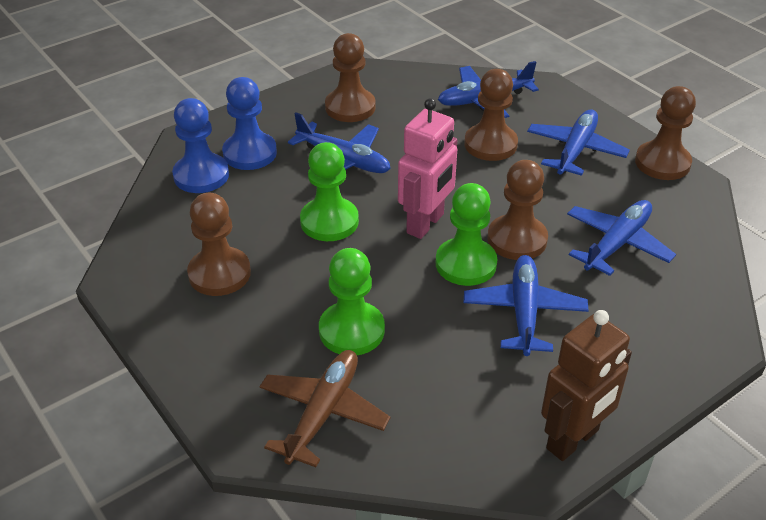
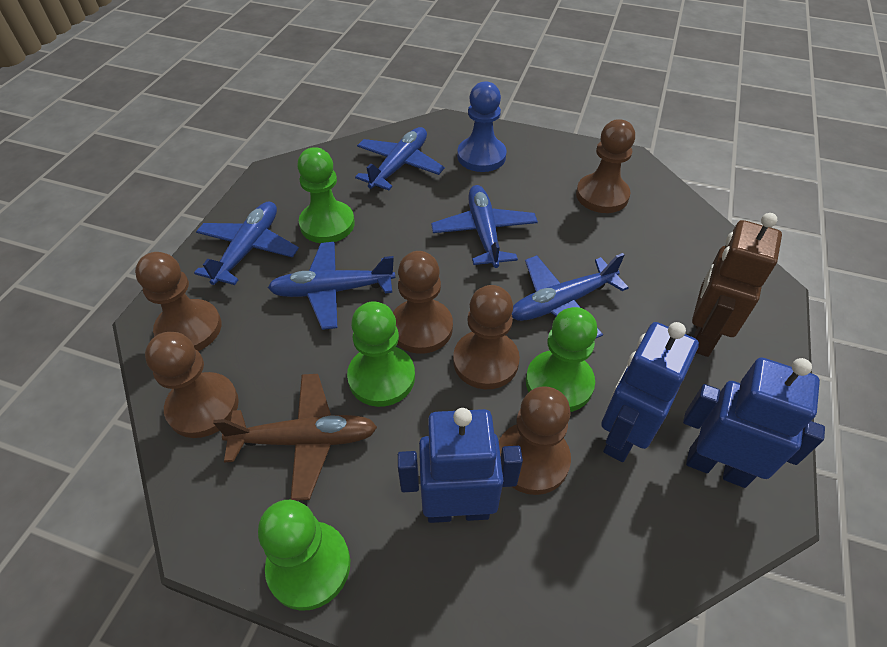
blue pawn: 2 -> 1
blue robot: 0 -> 3
brown pawn: 5 -> 6
green pawn: 3 -> 4
pink robot: 1 -> 0

